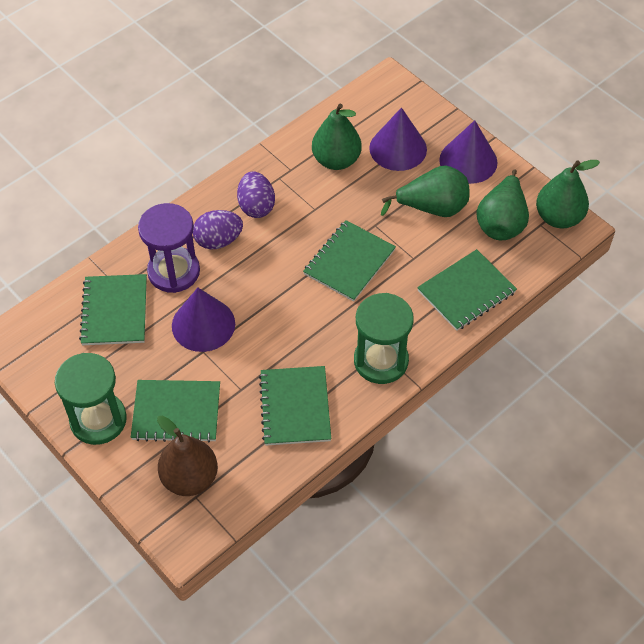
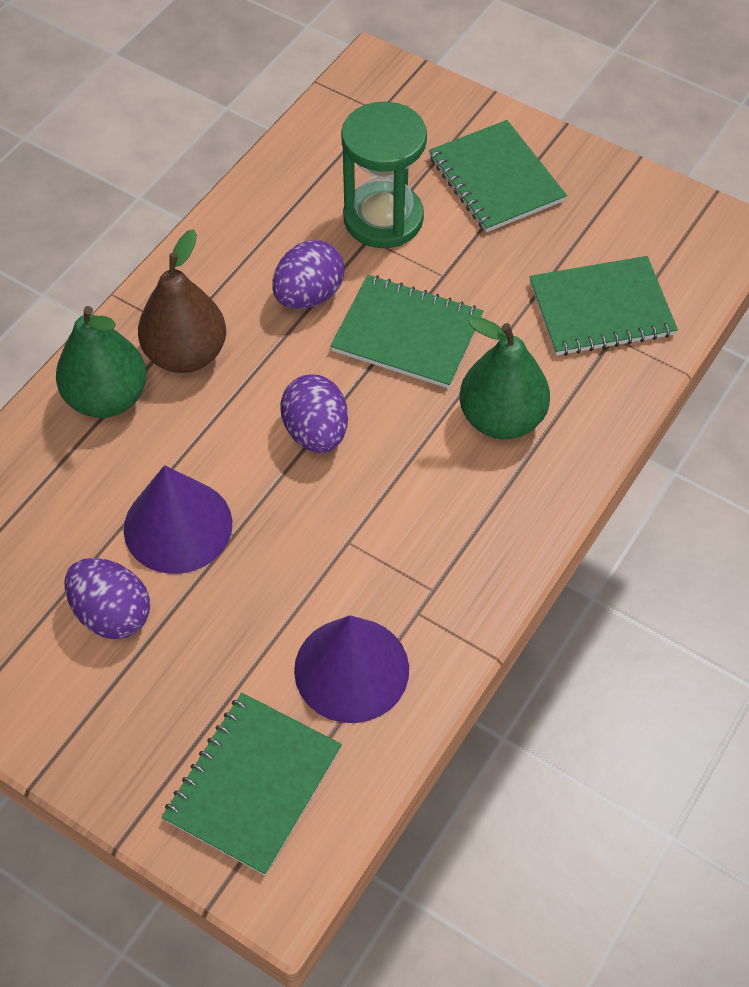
green hourglass: 2 -> 1
green notebook: 5 -> 4
green pear: 4 -> 2
purple cone: 3 -> 2
purple egg: 2 -> 3
purple hourglass: 1 -> 0

